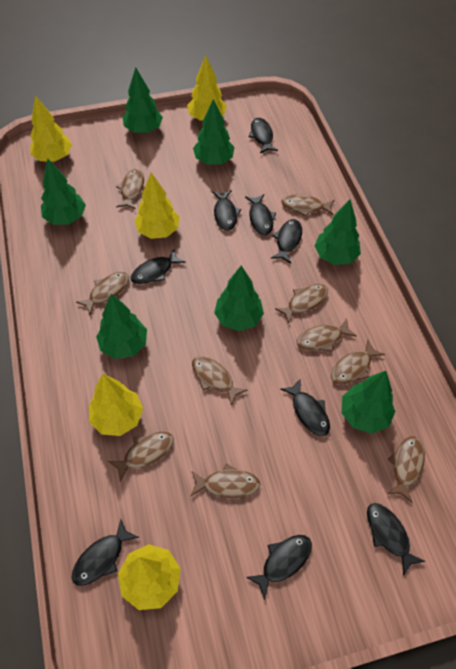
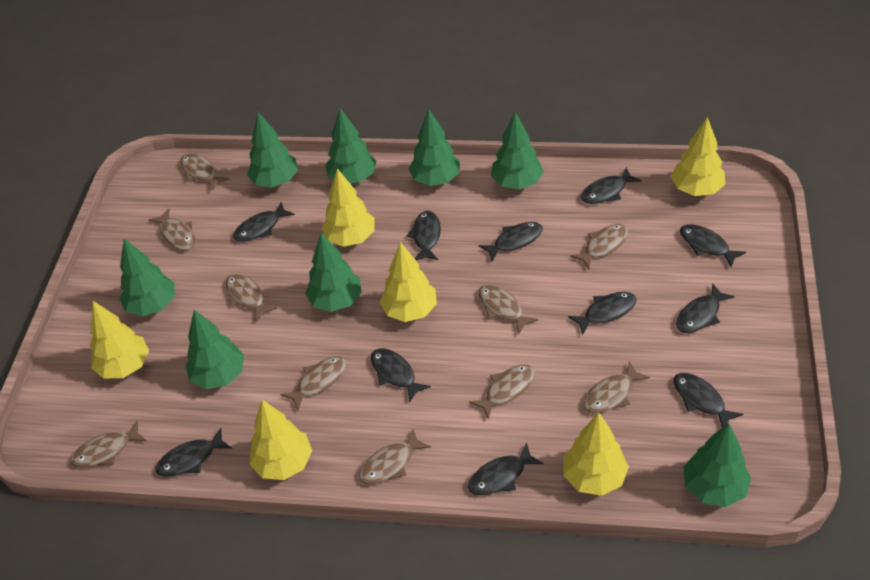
black fish: 9 -> 11
green tree: 7 -> 8
yellow tree: 5 -> 6

